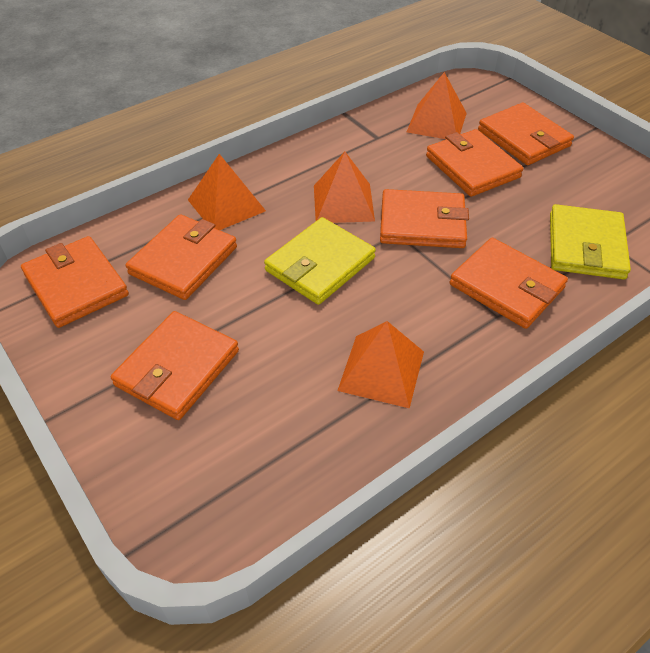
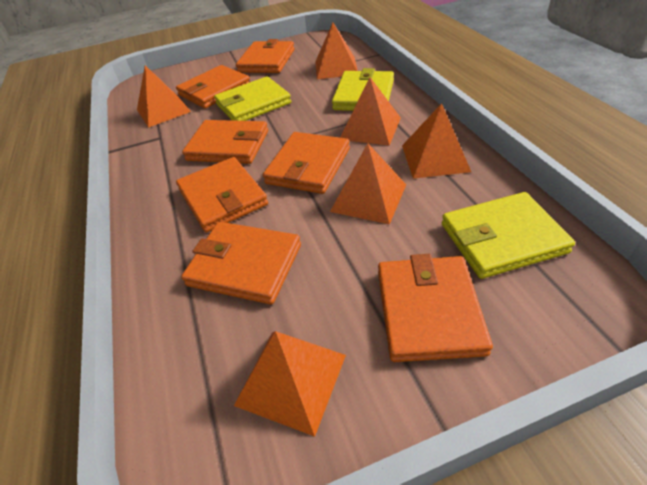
orange pyramid: 4 -> 6
yellow wallet: 2 -> 3

